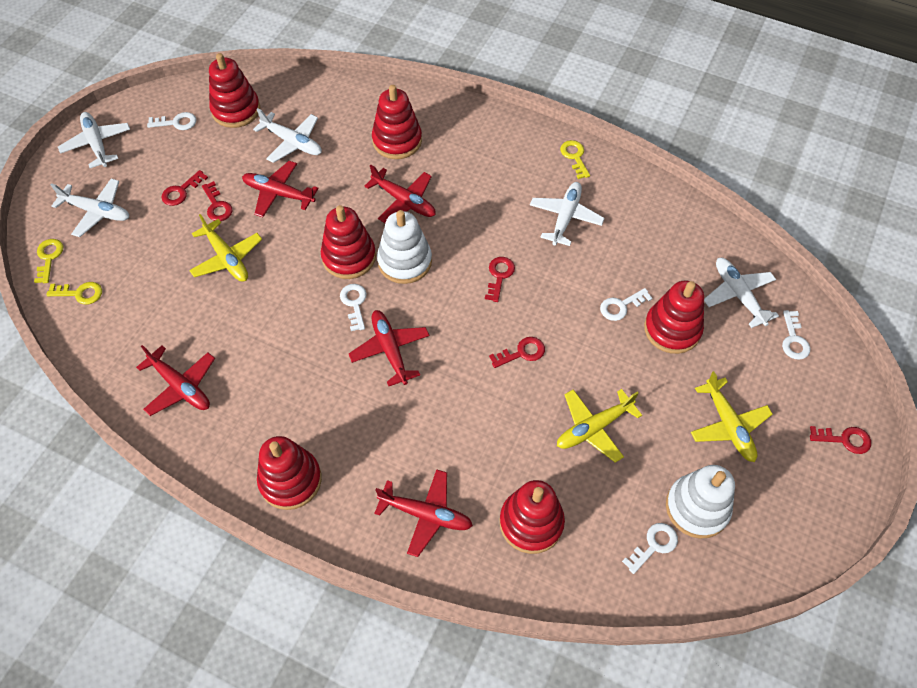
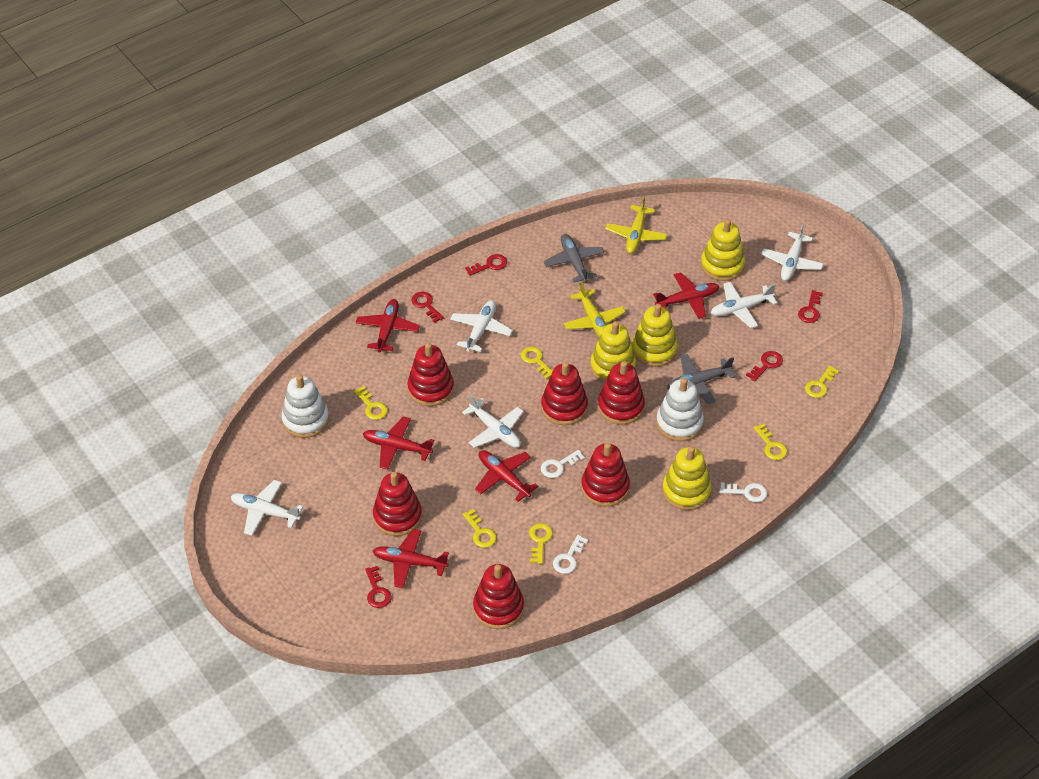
grey plane: 0 -> 2
white key: 5 -> 3
yellow key: 3 -> 6
yellow plane: 3 -> 2
yellow stacking toy: 0 -> 4

